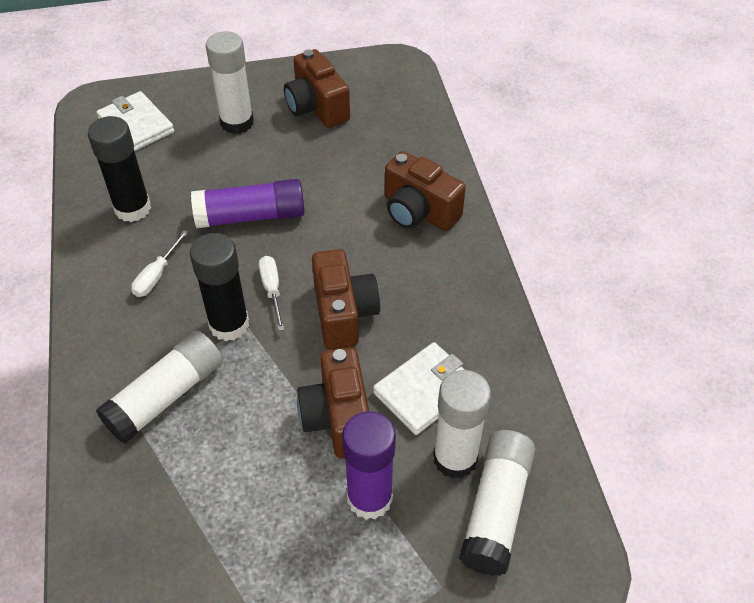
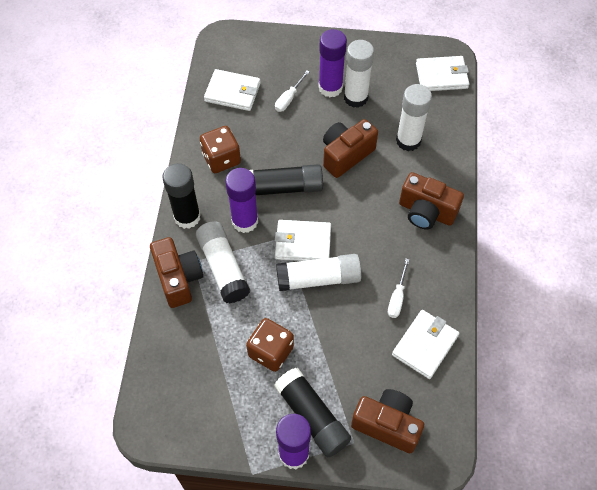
black glue stick: 2 -> 3
brown dice: 0 -> 2
purple glue stick: 2 -> 3
white wallet: 2 -> 4

